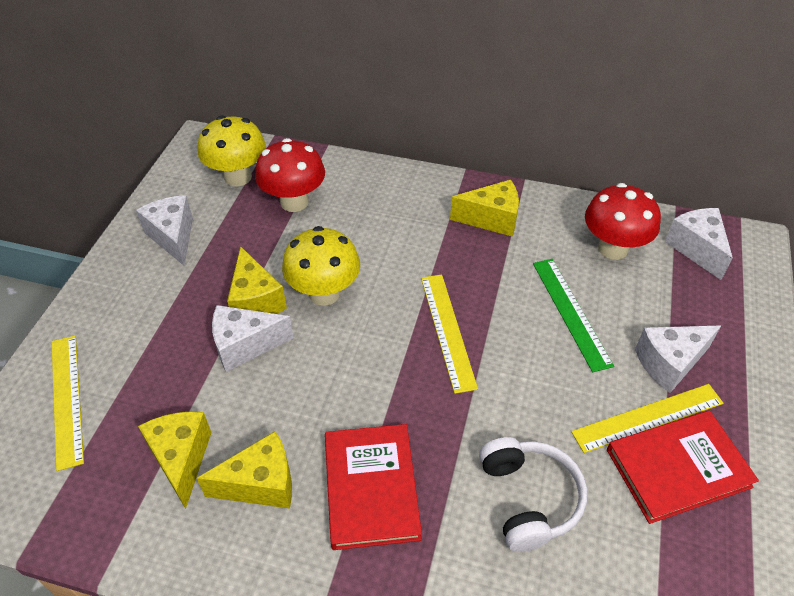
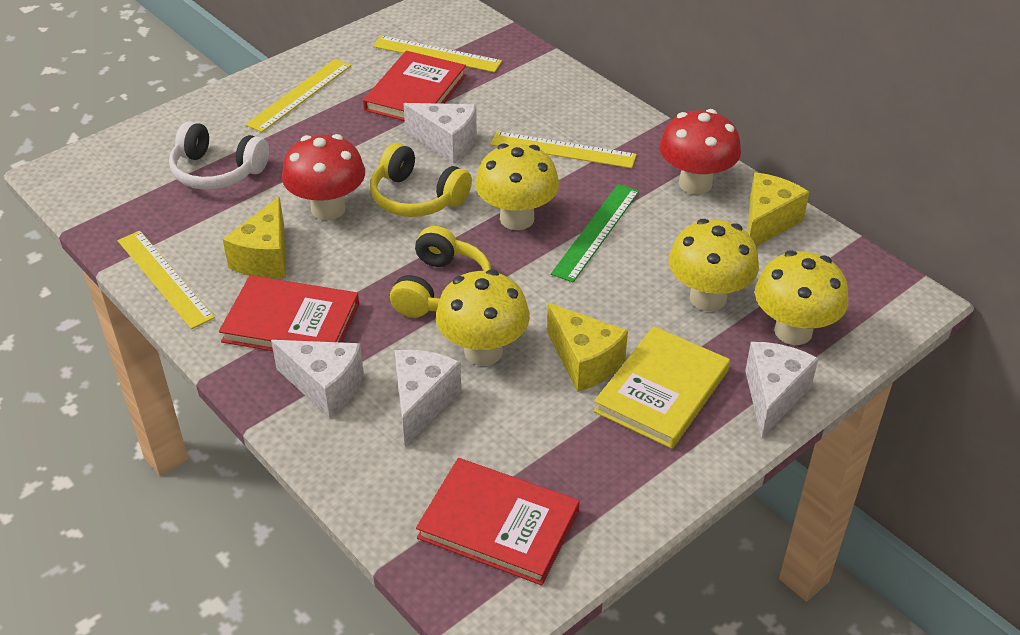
red book: 2 -> 3
yellow book: 0 -> 1
yellow cheese: 4 -> 3
yellow headphones: 0 -> 2
yellow mushroom: 2 -> 4
yellow ruler: 3 -> 4

